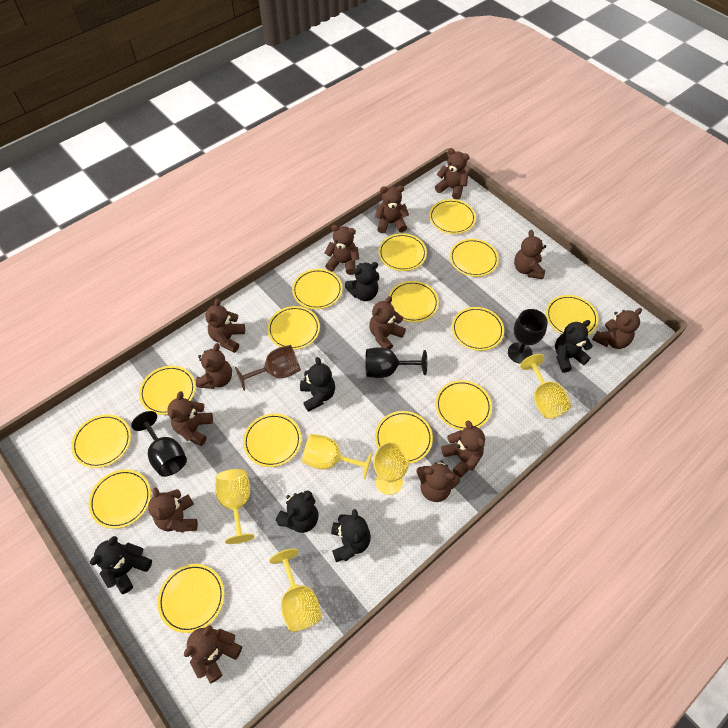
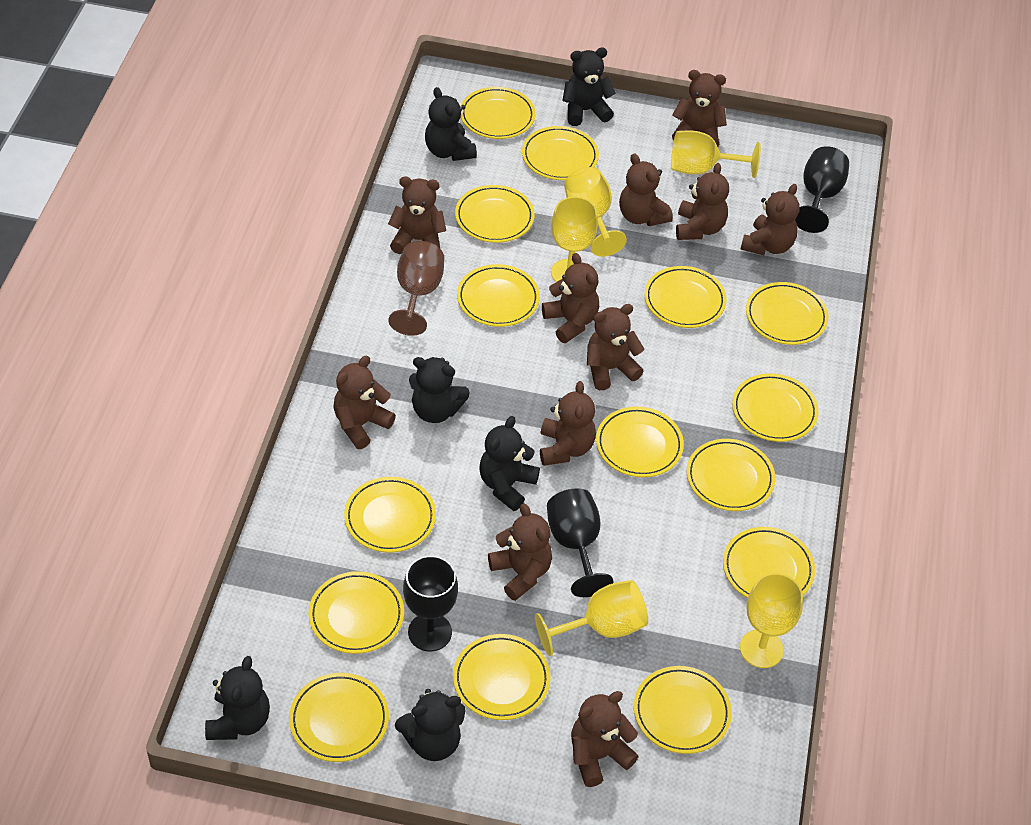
brown teddy bear: 13 -> 11

